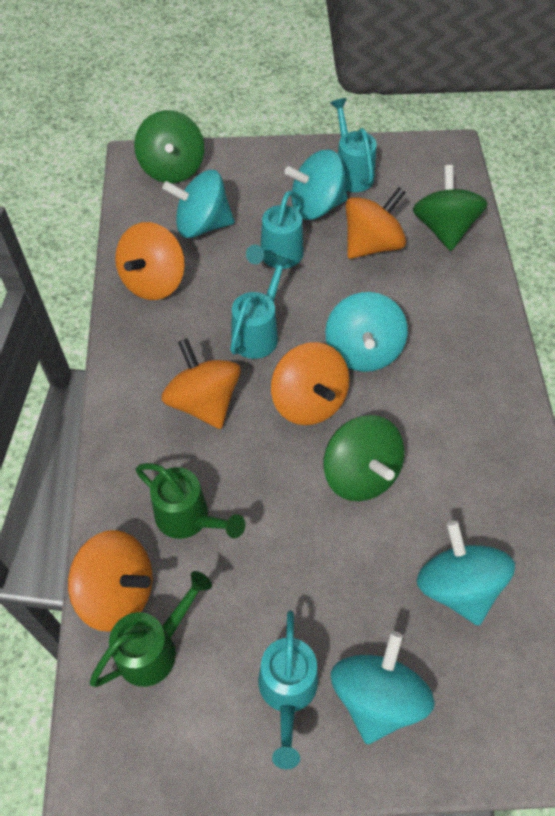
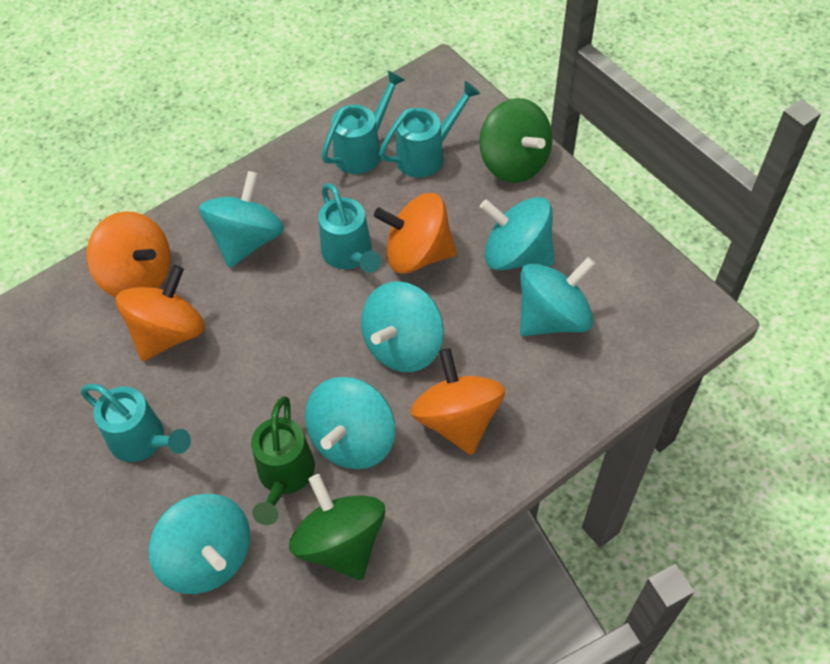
green spinning top: 3 -> 2
green watering can: 2 -> 1
orange spinning top: 5 -> 4
turquoise spinning top: 5 -> 6

